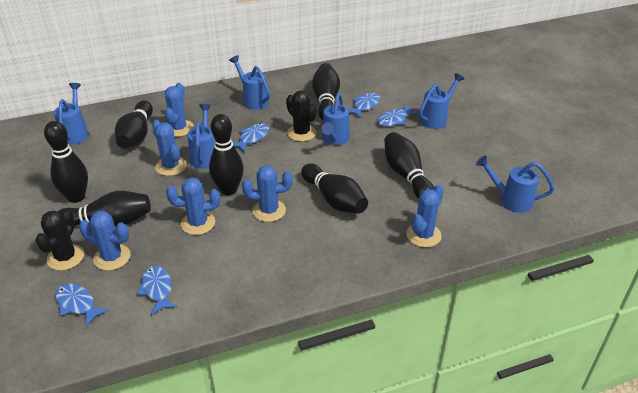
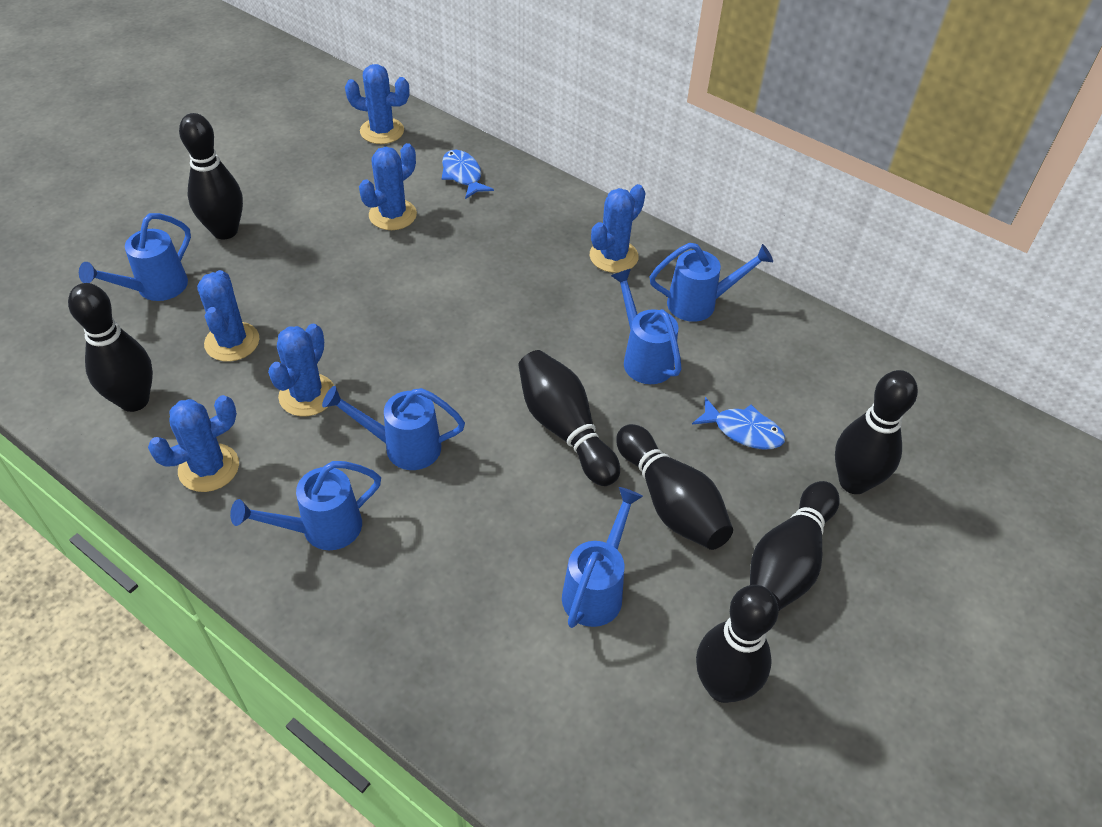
black cactus: 2 -> 0
blue fish: 5 -> 2

